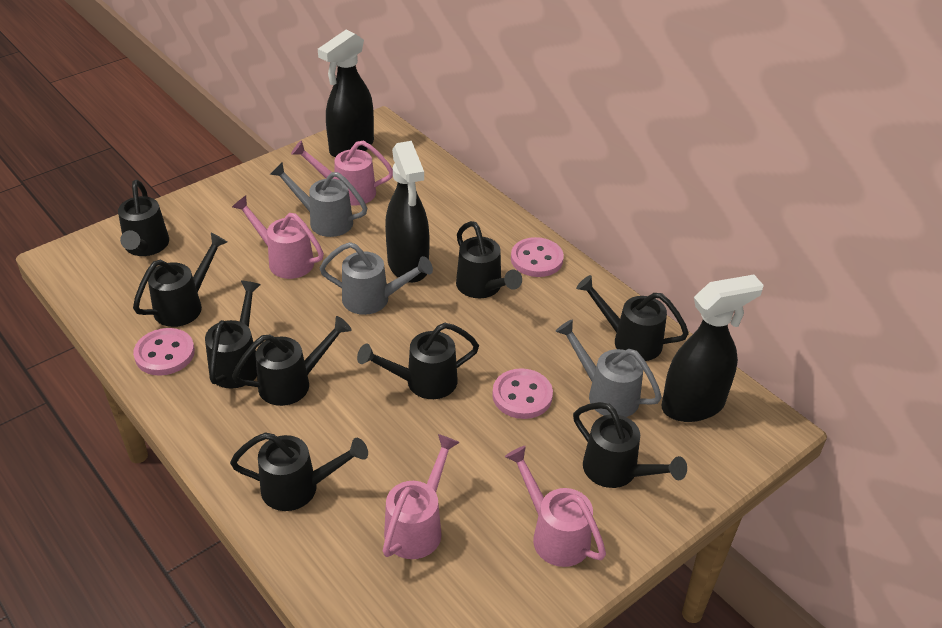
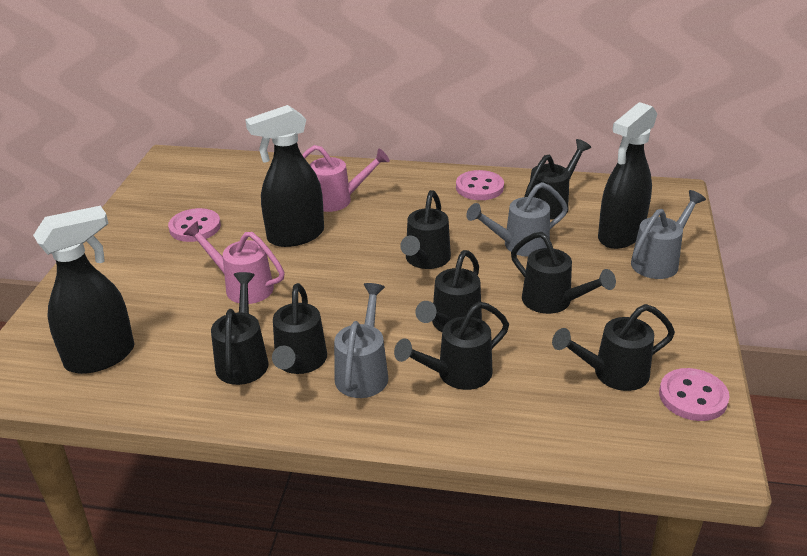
black watering can: 9 -> 8
pink watering can: 4 -> 2

